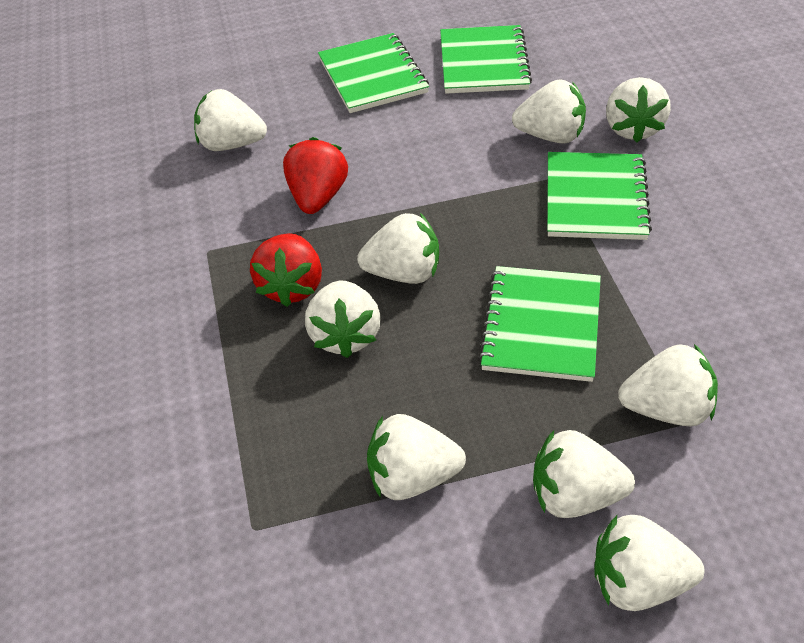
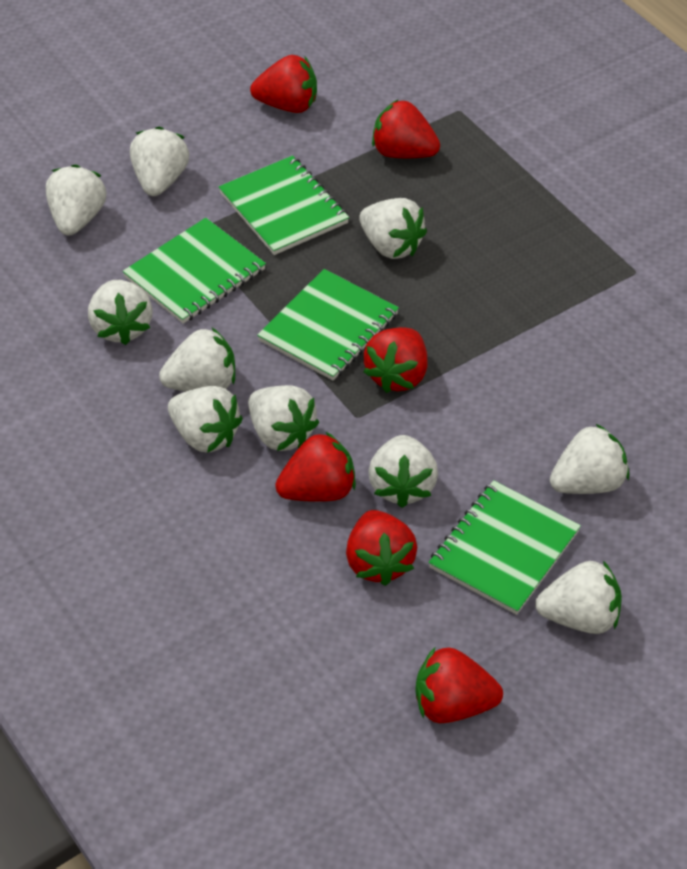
red strawberry: 2 -> 6
white strawberry: 9 -> 10

